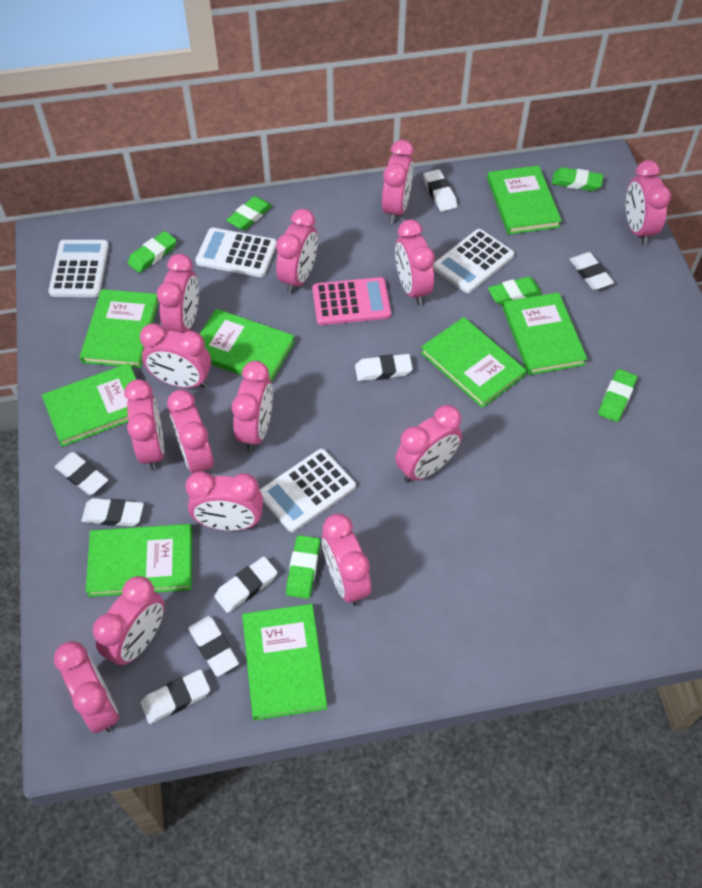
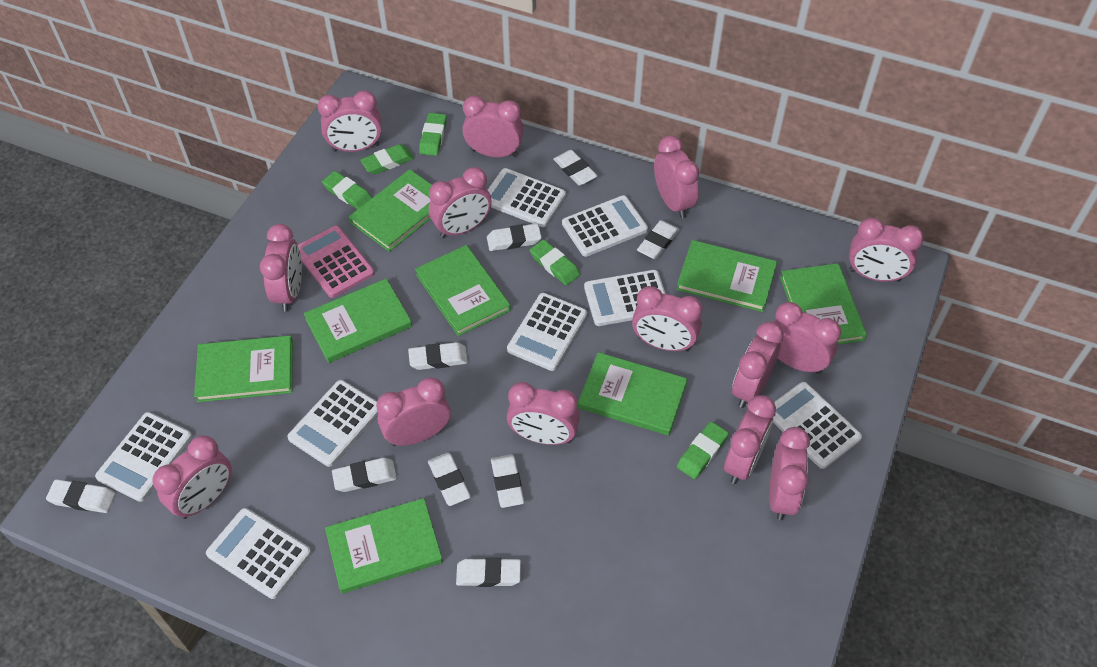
green eraser: 6 -> 5
white calculator: 4 -> 8
white eraser: 8 -> 9

